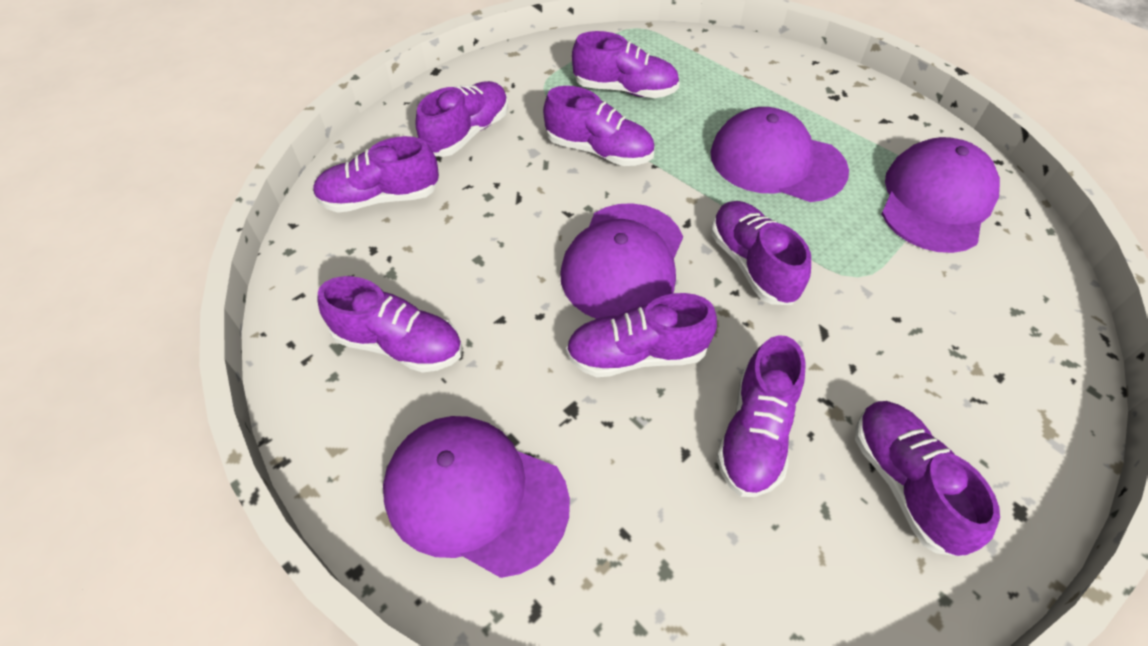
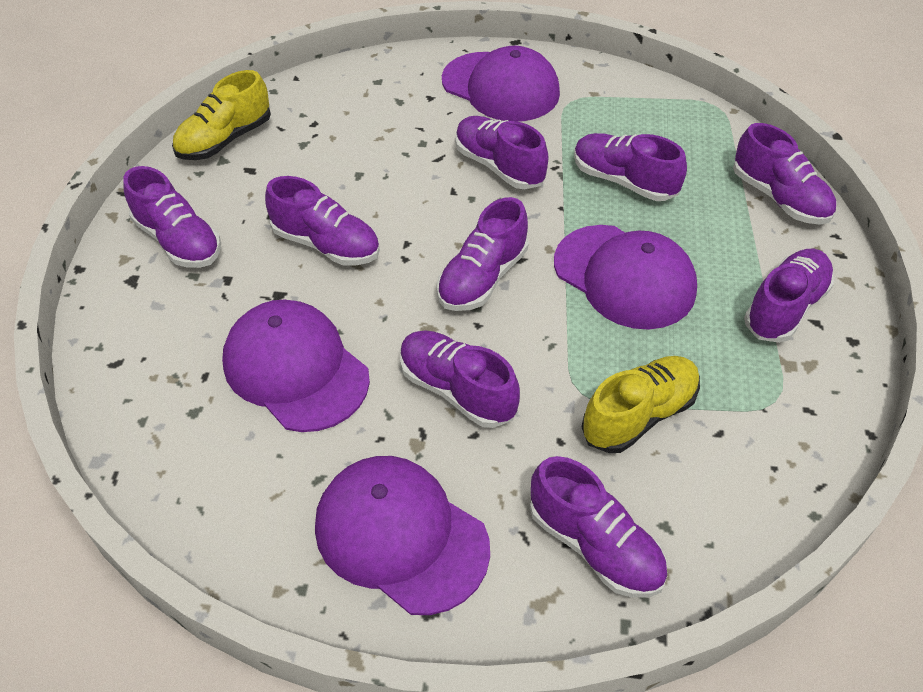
yellow shoe: 0 -> 2

